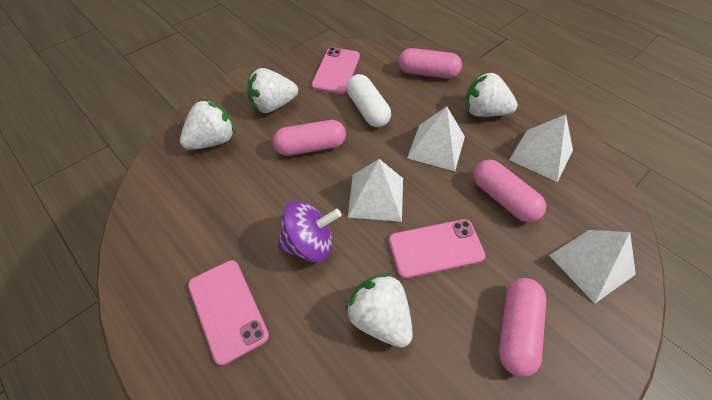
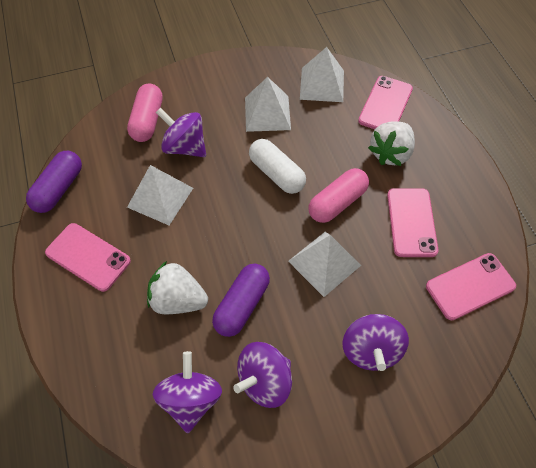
pink capsule: 4 -> 2
pink phone: 3 -> 4
purple capsule: 0 -> 2
purple spinning top: 1 -> 4
white strawberry: 4 -> 2

